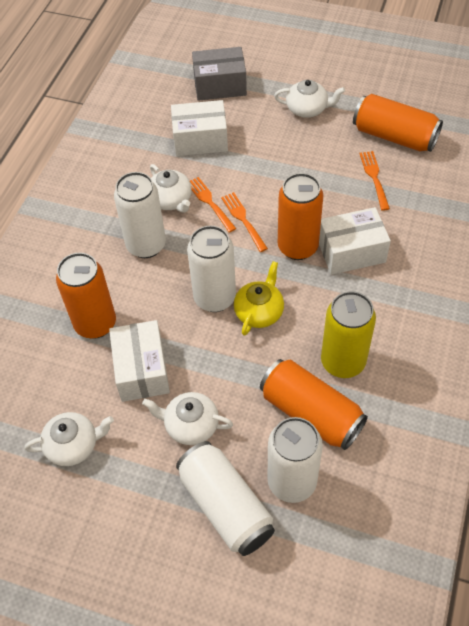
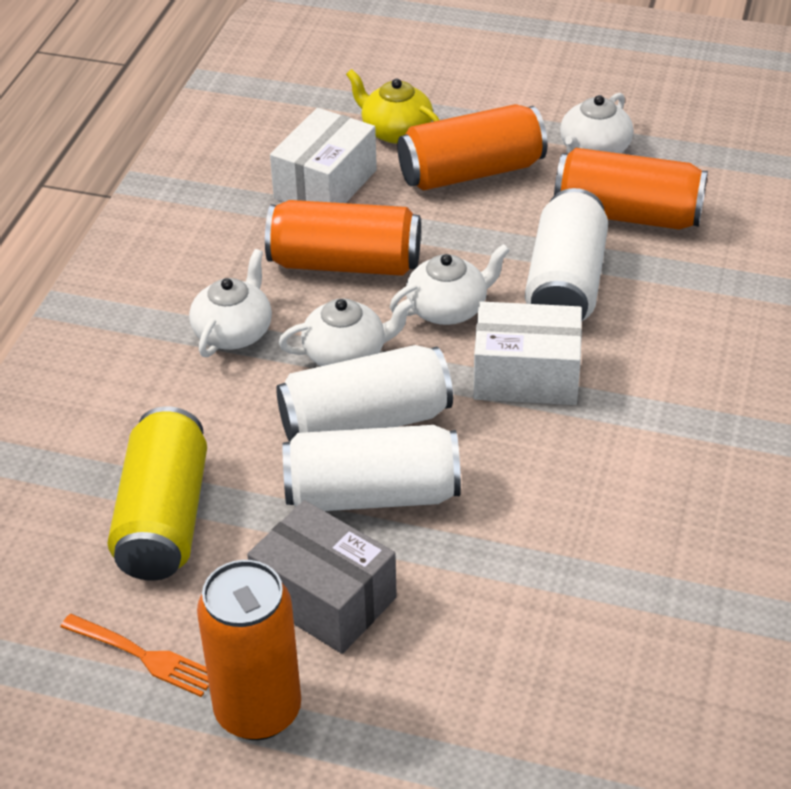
orange fork: 3 -> 1
white box: 3 -> 2
white can: 4 -> 3

